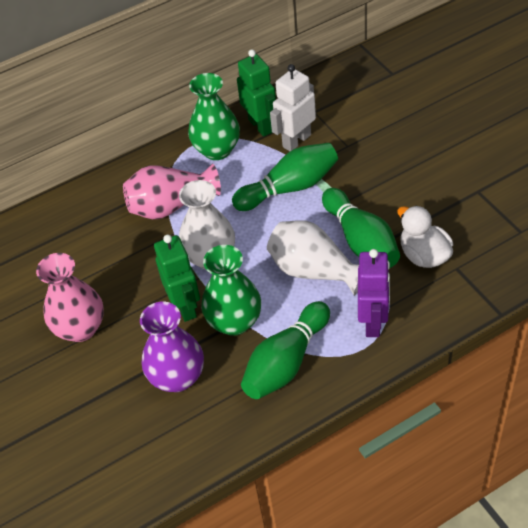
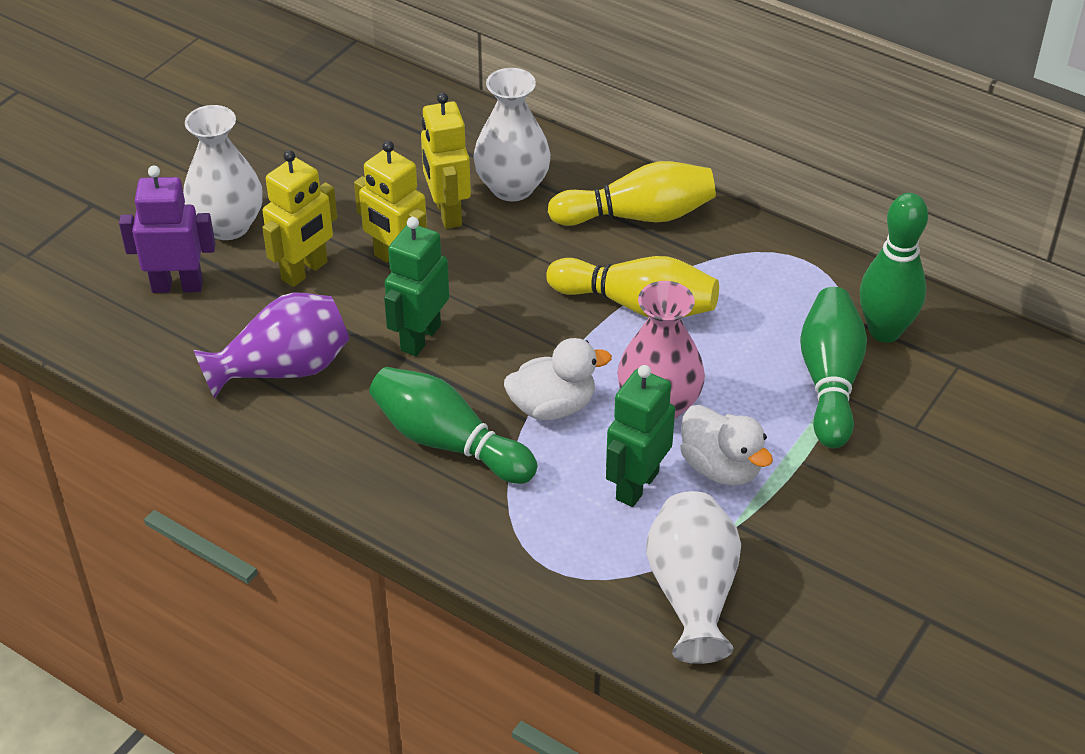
green vase: 2 -> 0
pink vase: 2 -> 1
white duck: 1 -> 2
white robot: 1 -> 0
white vase: 2 -> 3
yellow bowling pin: 0 -> 2
yellow robot: 0 -> 3

